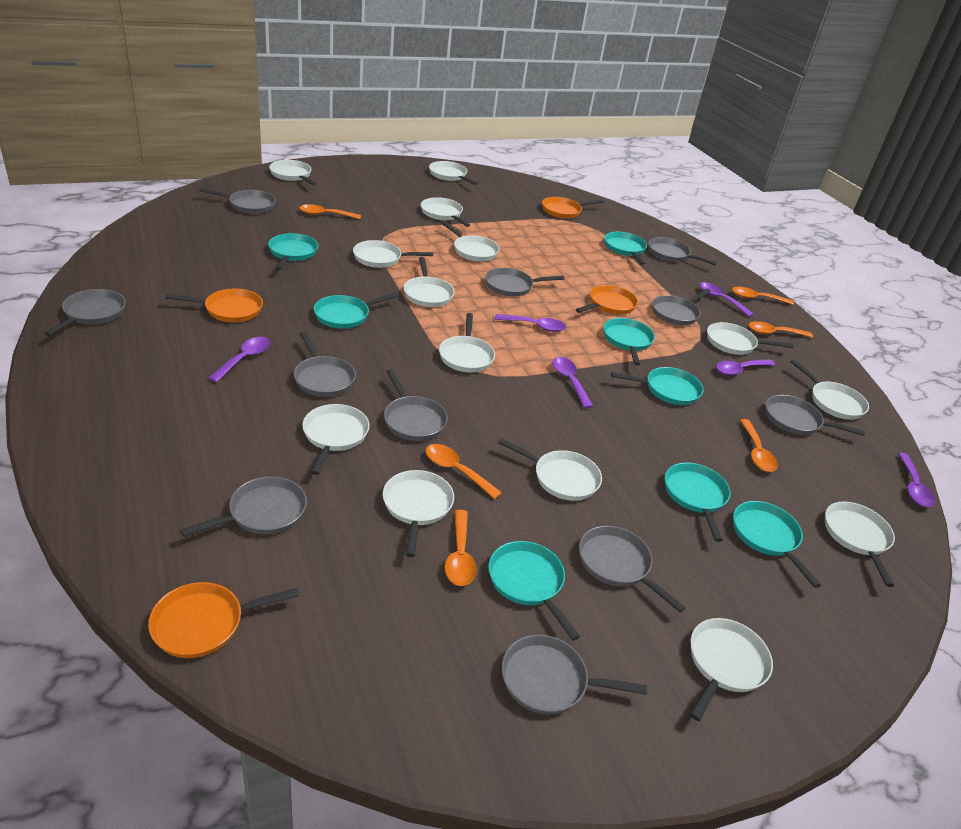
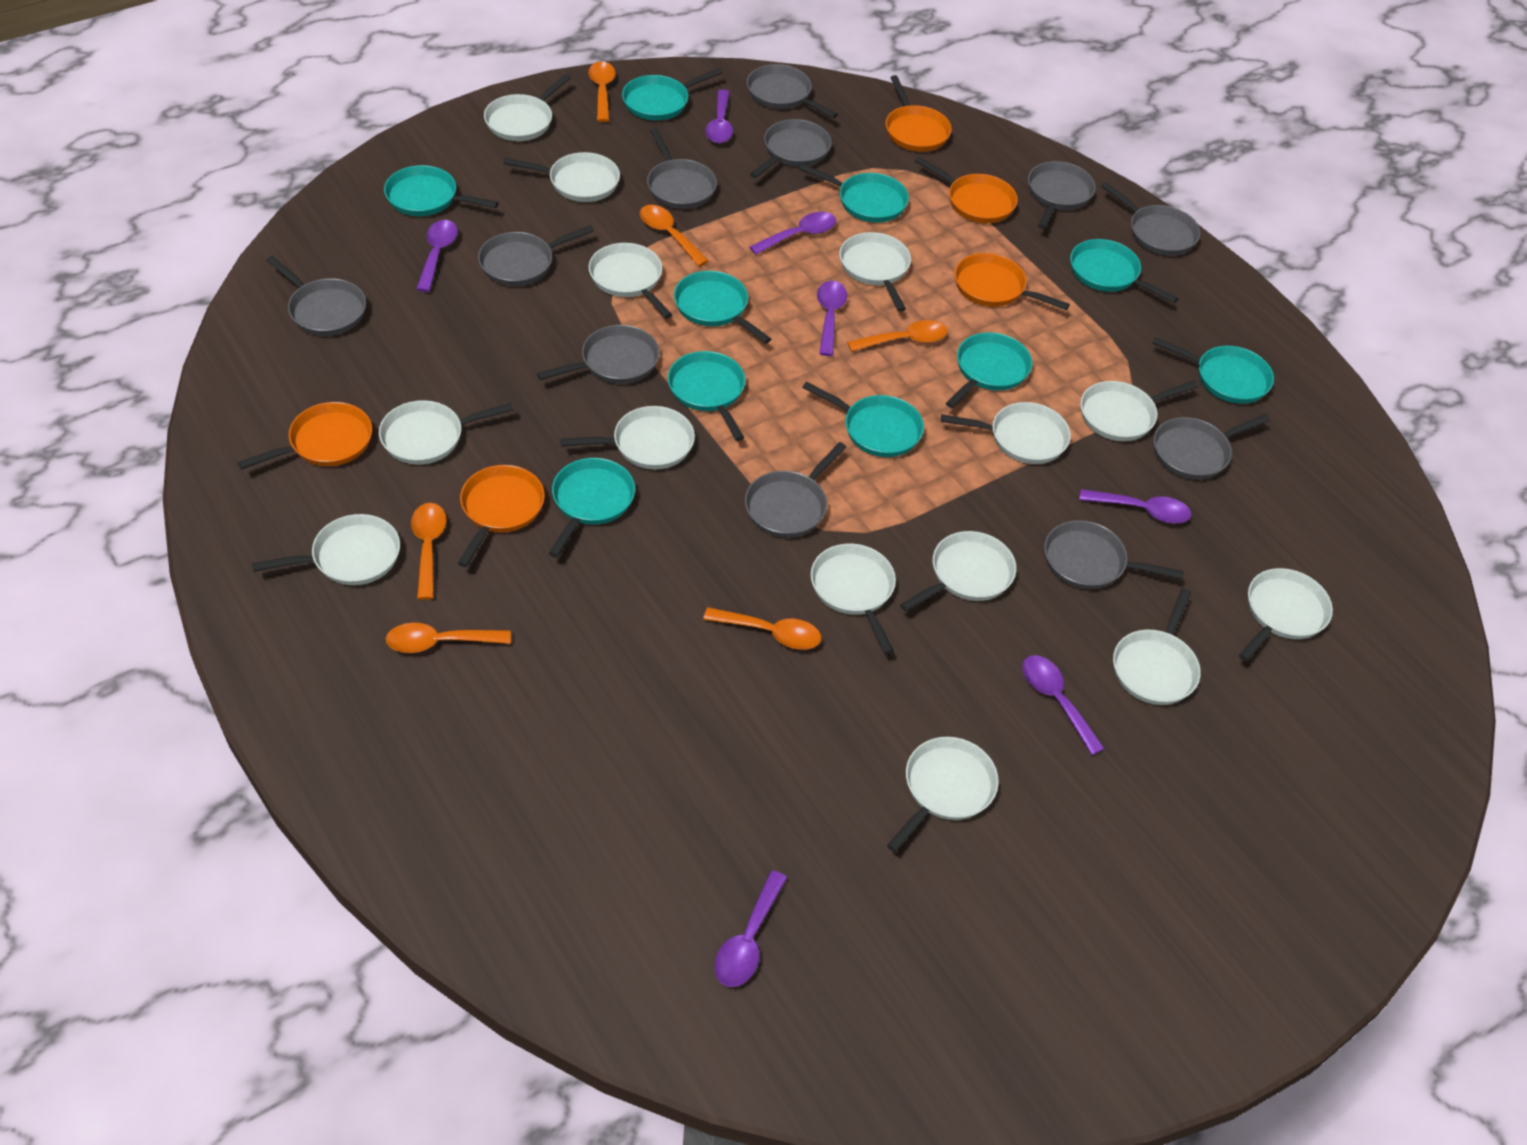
orange pan: 4 -> 5
purple spoon: 6 -> 7
turquoise pan: 8 -> 10

